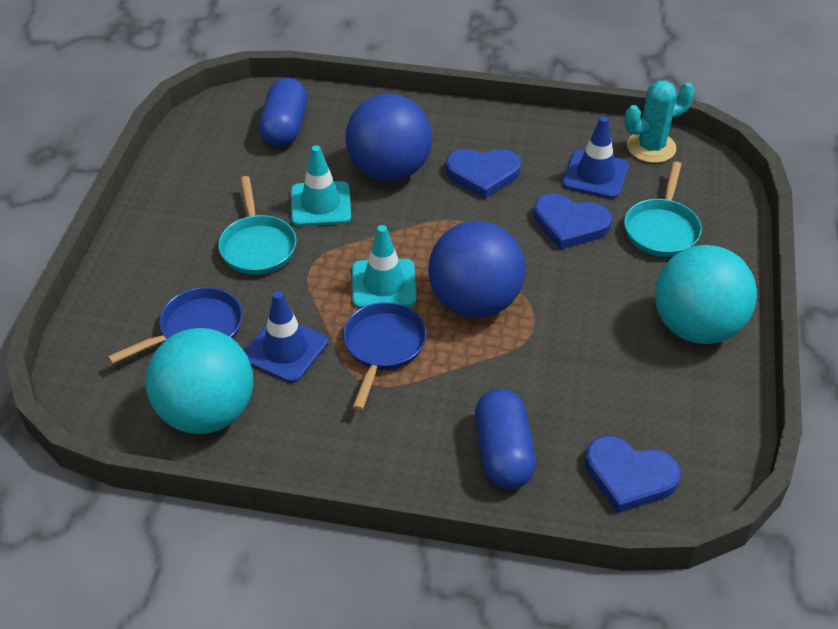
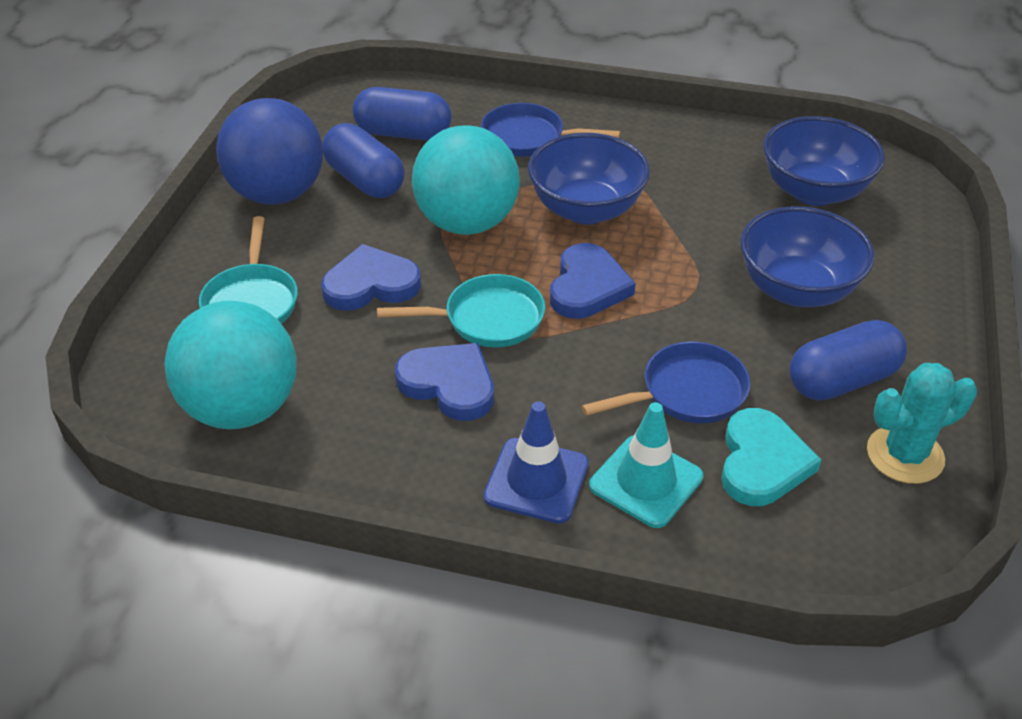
blue ball: 2 -> 1
blue bowl: 0 -> 3
blue capsule: 2 -> 3
blue traffic cone: 2 -> 1
turquoise heart: 0 -> 1
turquoise traffic cone: 2 -> 1

